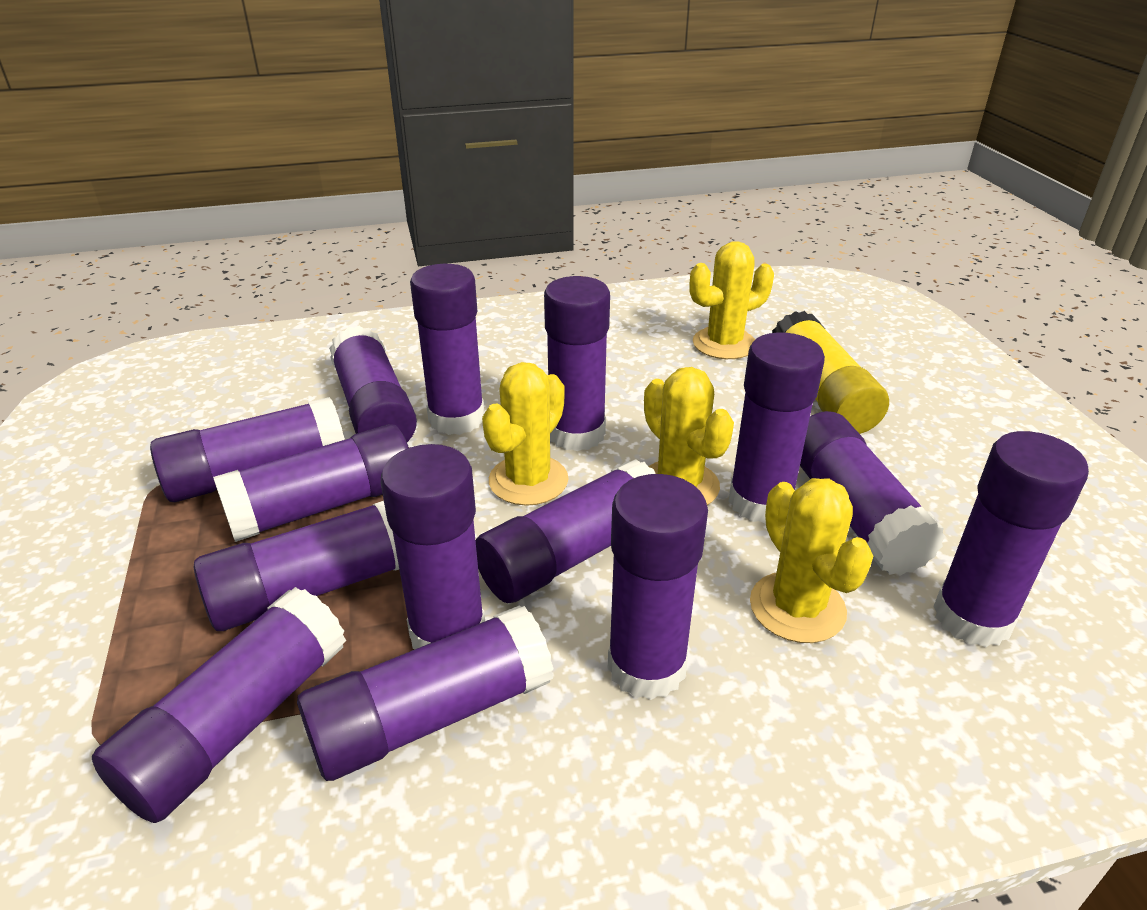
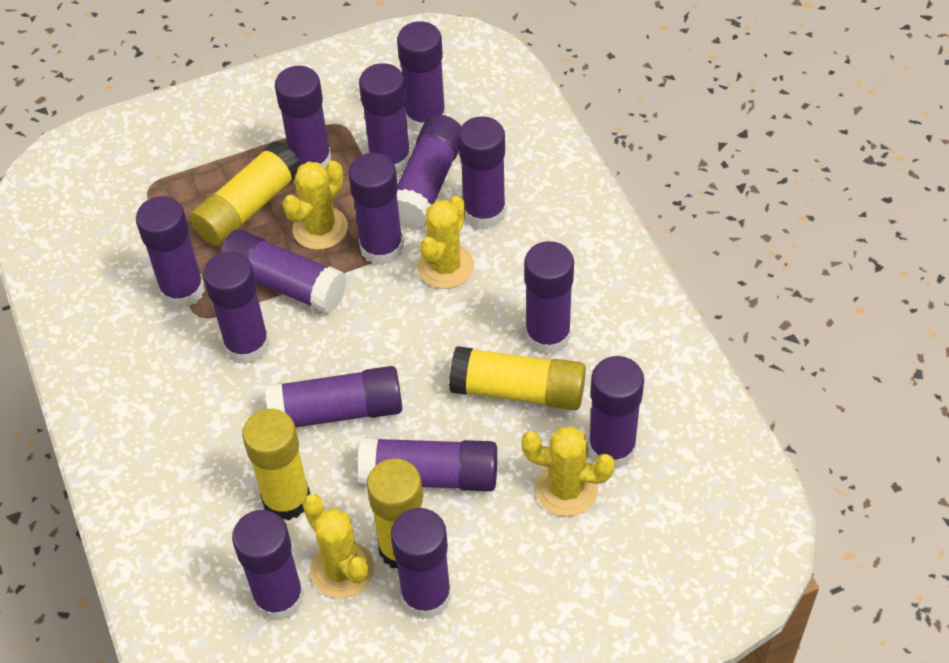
purple glue stick: 14 -> 15
yellow glue stick: 1 -> 4

